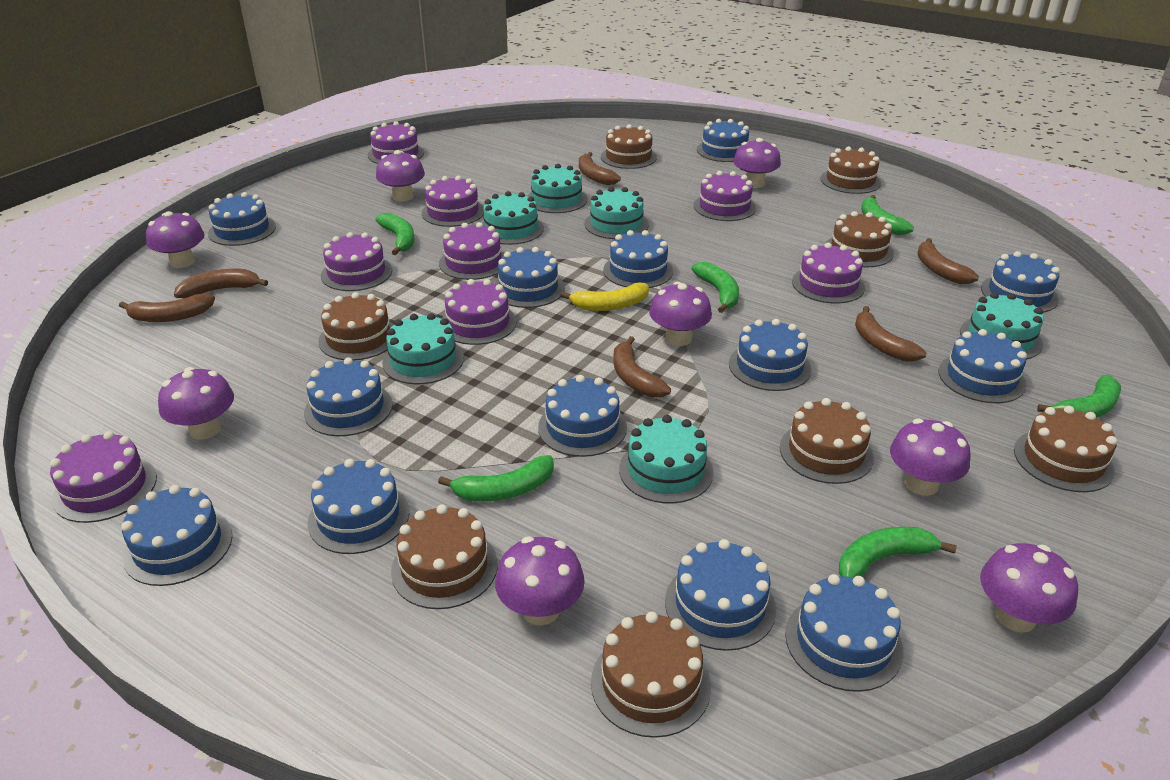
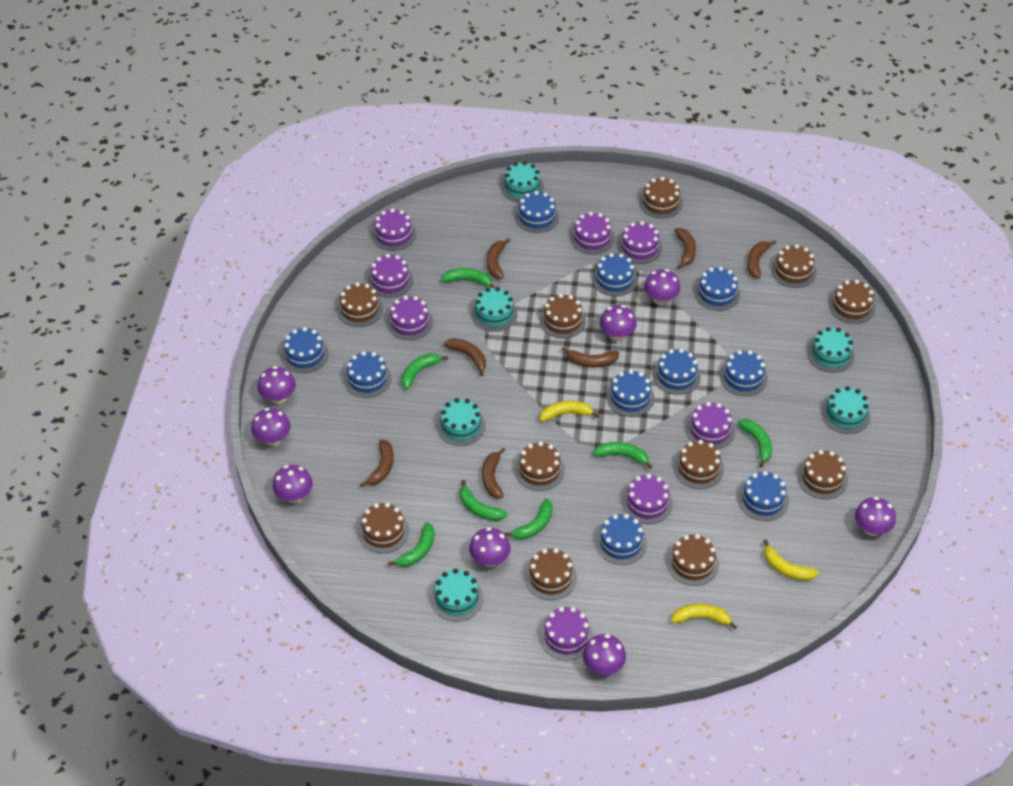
blue cake: 13 -> 10
brown banana: 6 -> 7
brown cake: 8 -> 11
green banana: 6 -> 7
yellow banana: 1 -> 3

